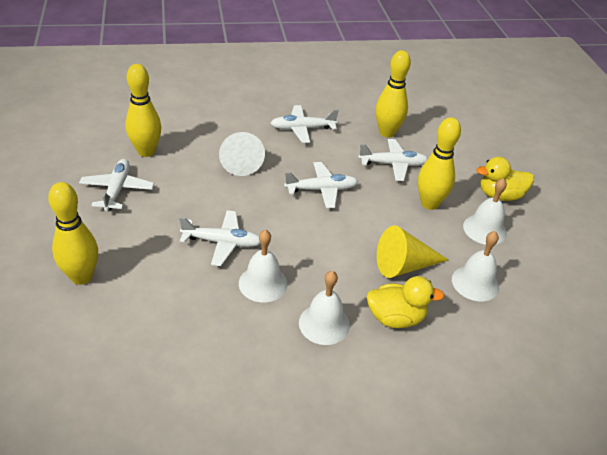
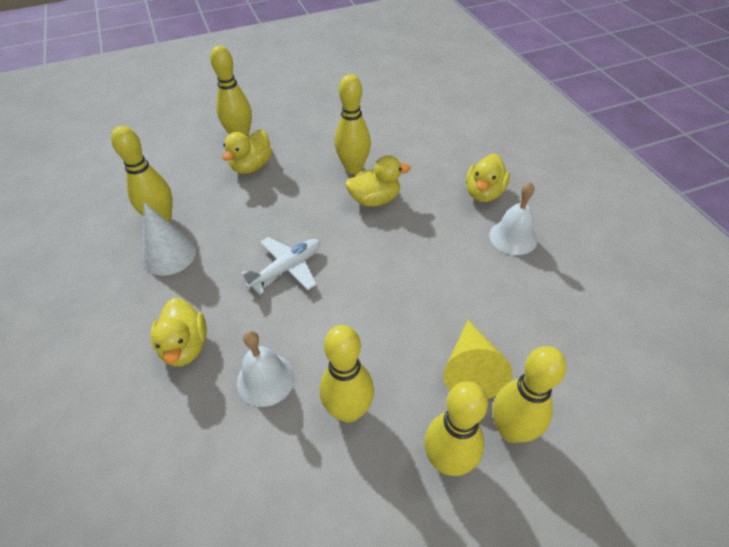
white bell: 4 -> 2
white plane: 5 -> 1
yellow bowling pin: 4 -> 6
yellow duck: 2 -> 4

